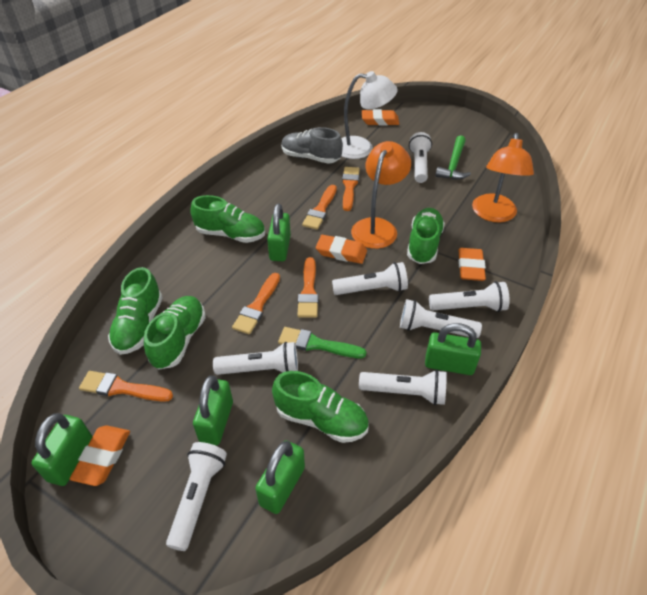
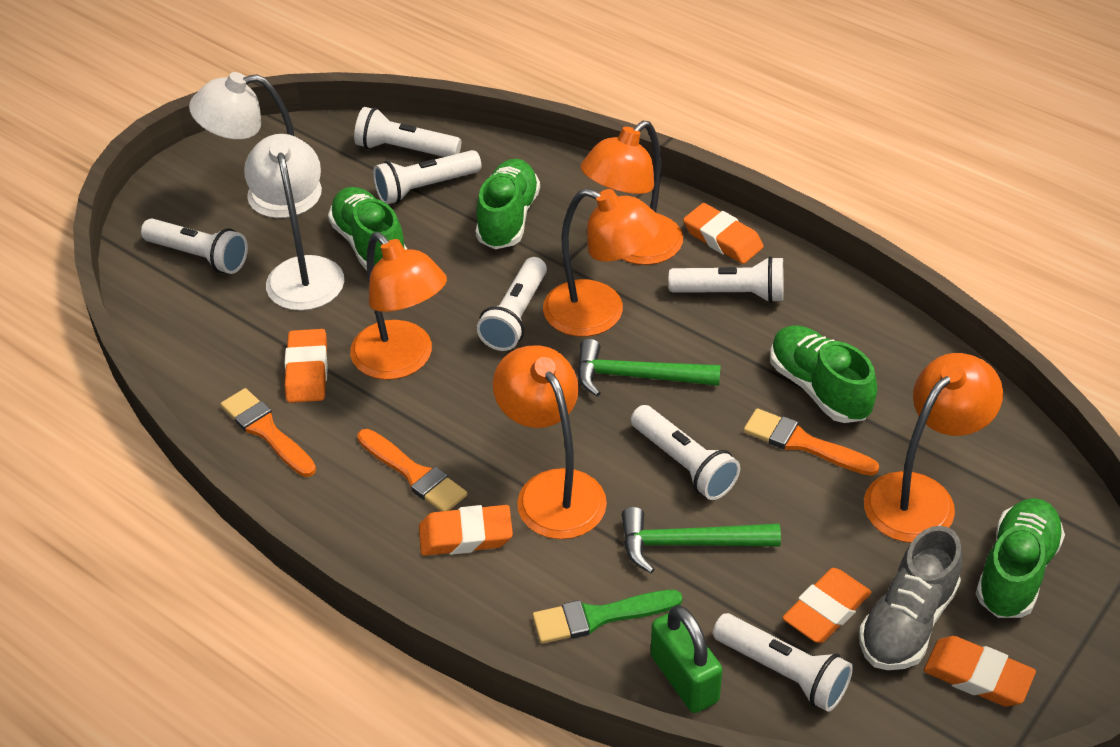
green hammer: 1 -> 2
green padlock: 5 -> 1
green shoe: 5 -> 4
orange brush: 5 -> 3
orange eraser: 4 -> 5
orange lamp: 2 -> 5
white lamp: 1 -> 2

